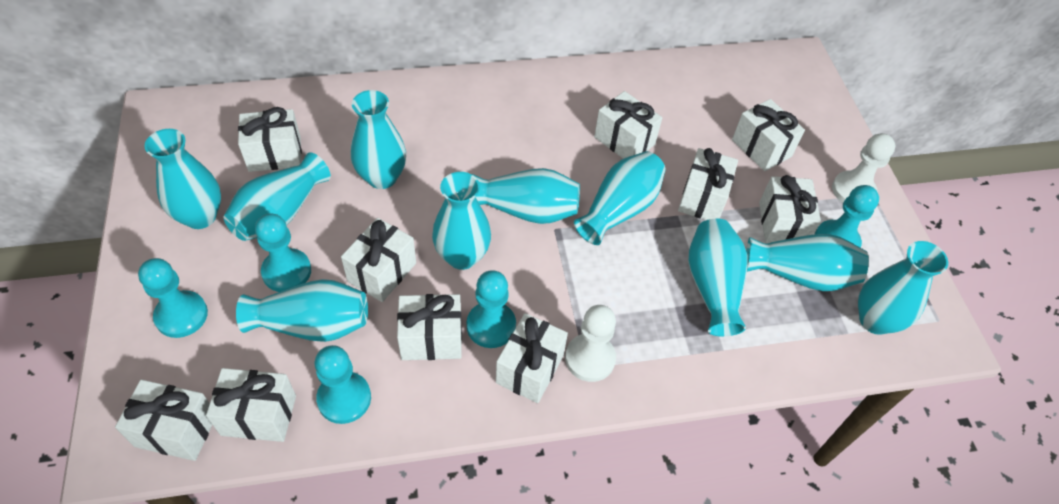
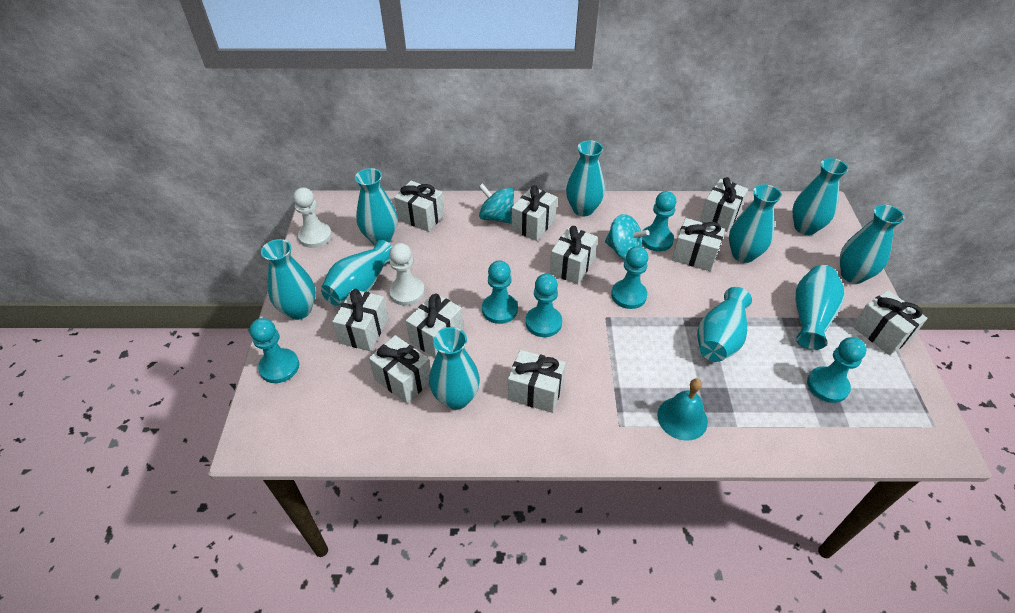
turquoise bell: 0 -> 1
turquoise pawn: 5 -> 6
turquoise spinning top: 0 -> 2

